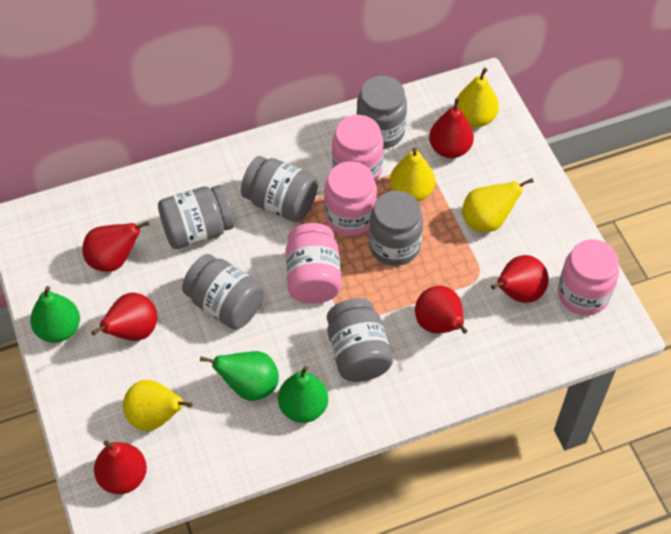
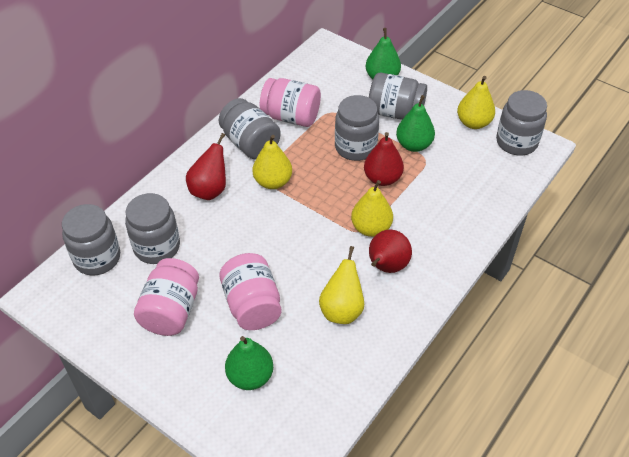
pink jar: 4 -> 3
red pear: 6 -> 3

